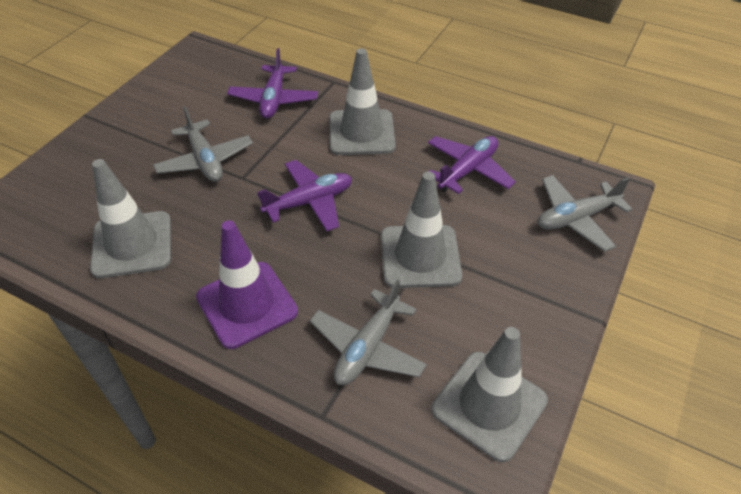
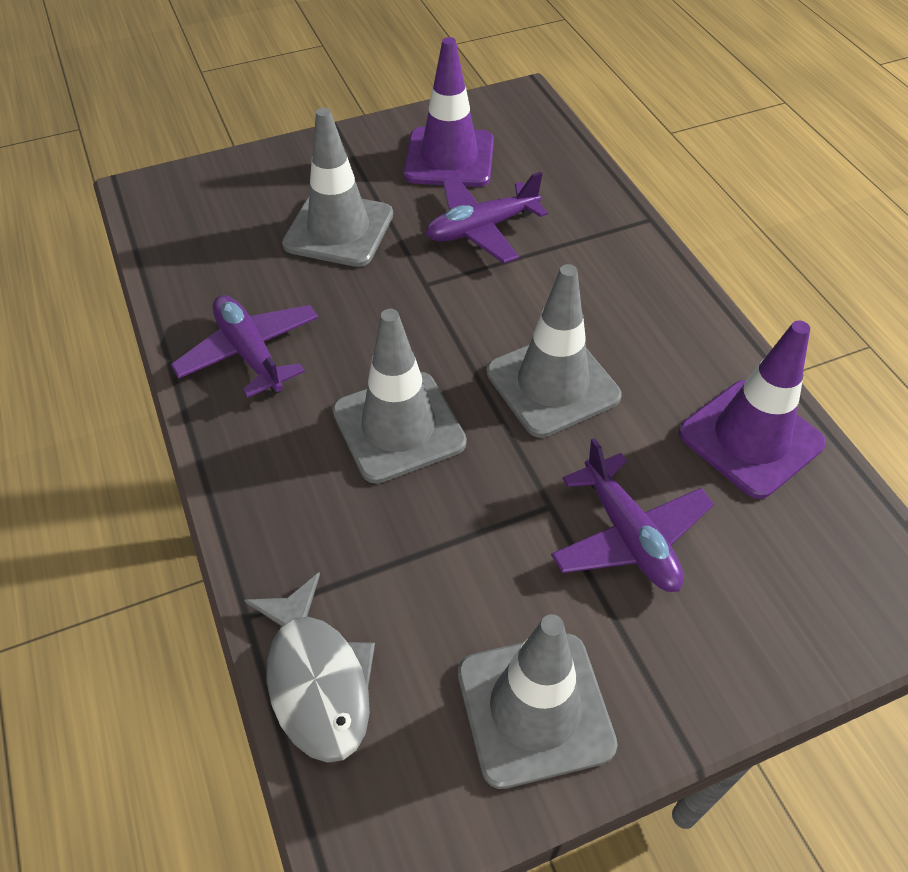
grey fish: 0 -> 1
grey plane: 3 -> 0
purple traffic cone: 1 -> 2

